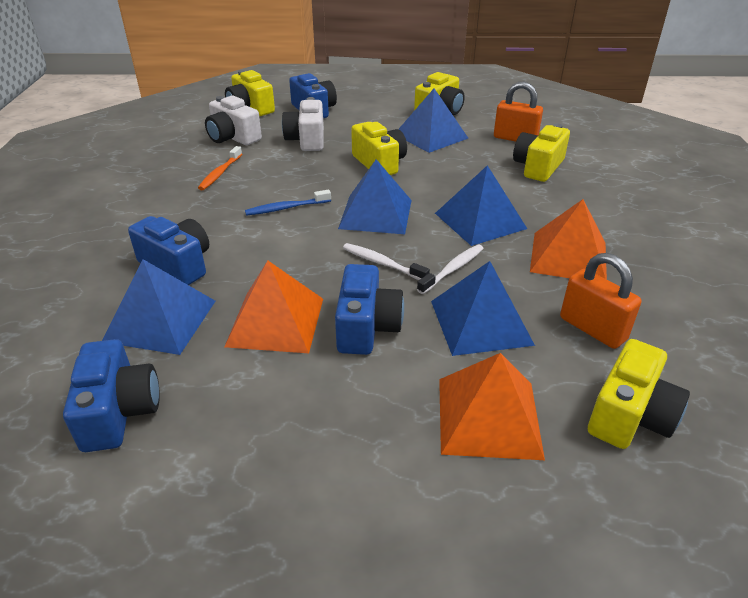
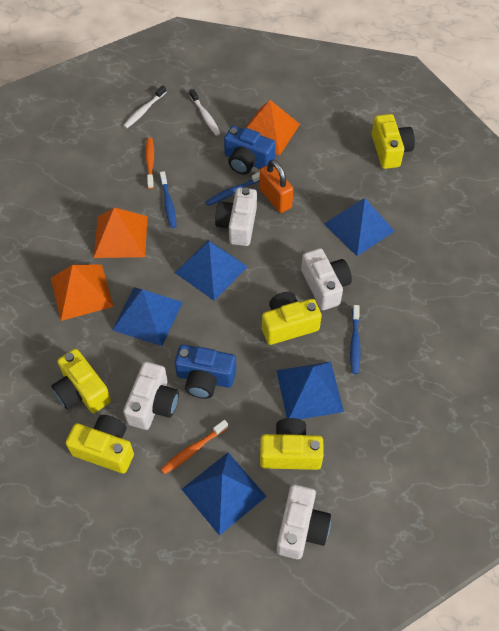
blue camera: 4 -> 2
blue toothbrush: 1 -> 3
orange padlock: 2 -> 1
orange toothbrush: 1 -> 2
white camera: 2 -> 4

